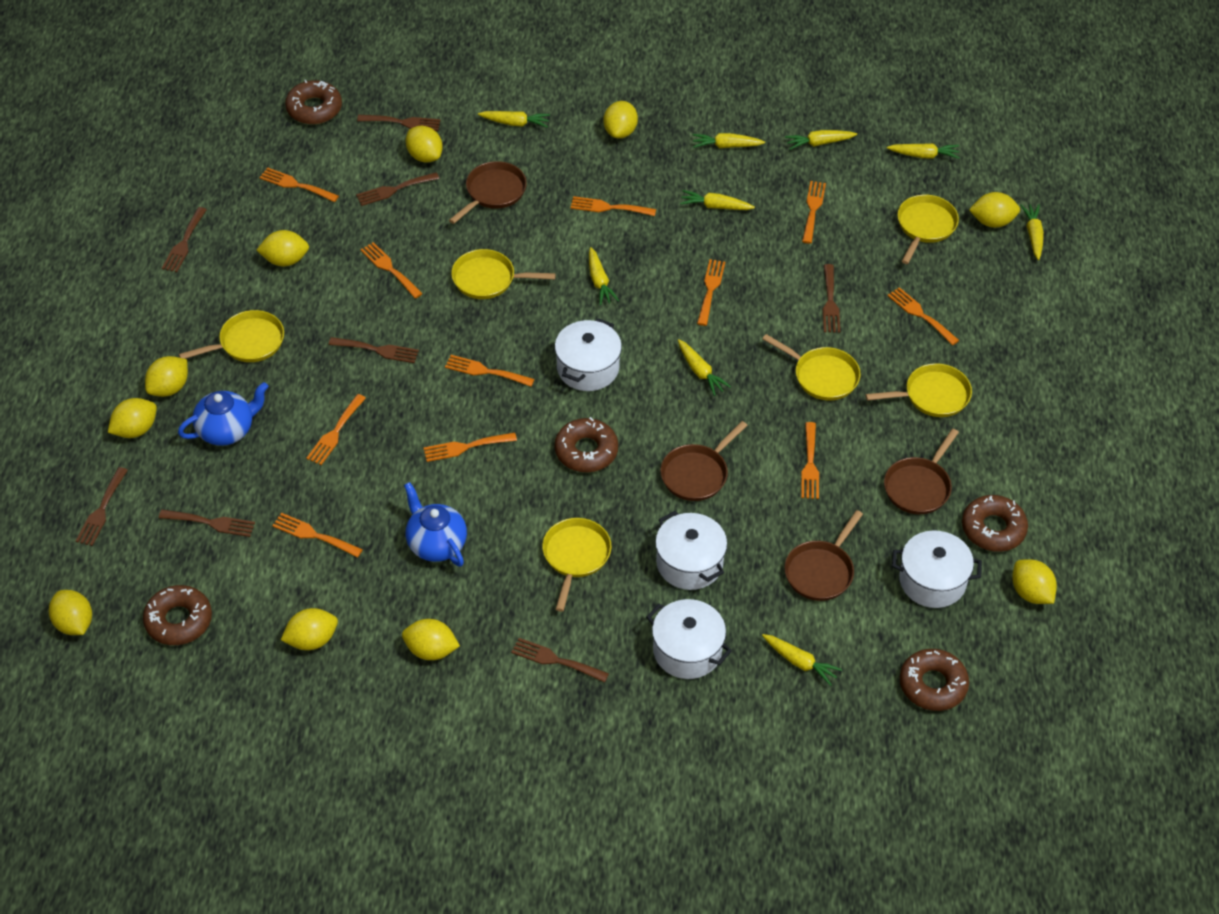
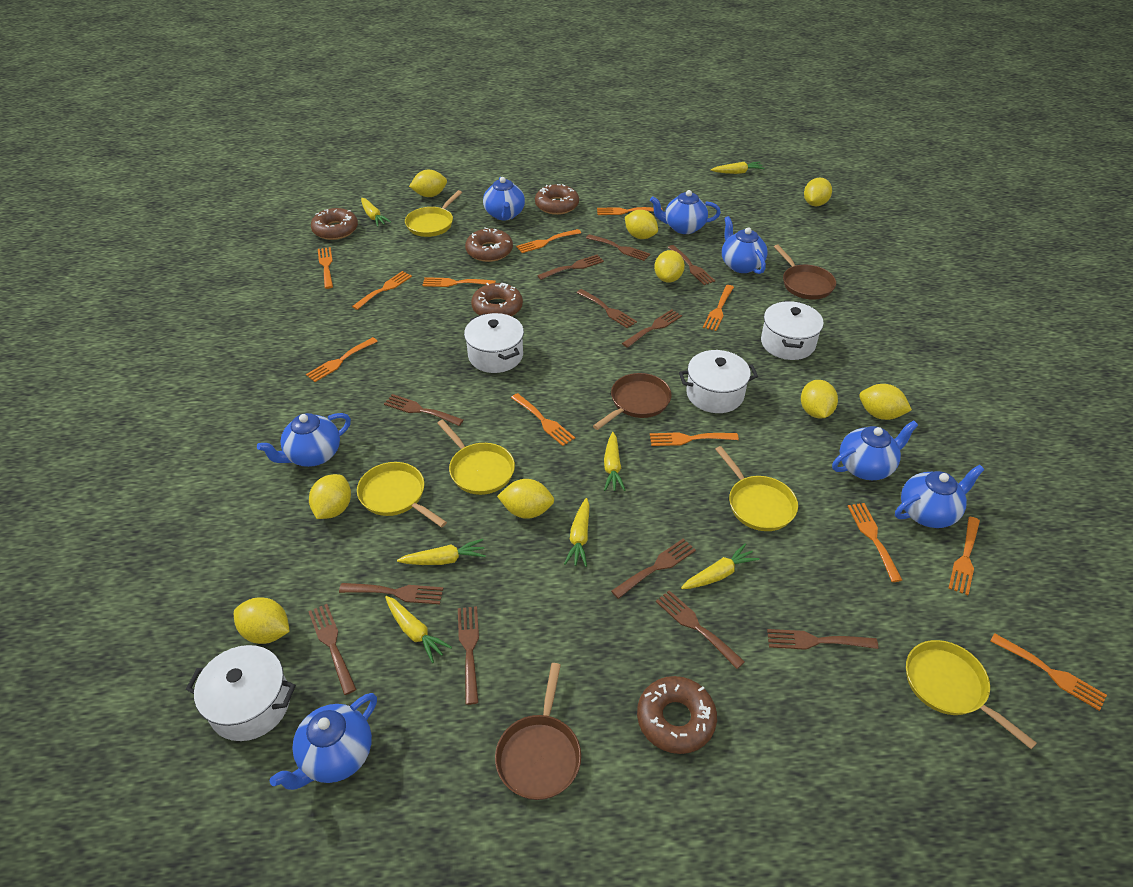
blue teapot: 2 -> 7
brown fork: 8 -> 12
brown pan: 4 -> 3
orange fork: 11 -> 12
yellow carrot: 9 -> 7
yellow lemon: 10 -> 9
yellow pan: 6 -> 5

